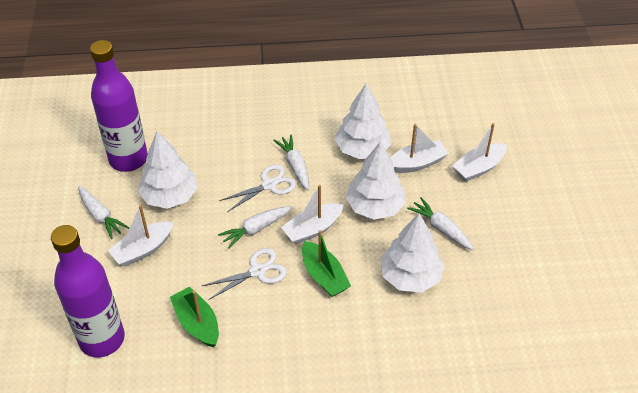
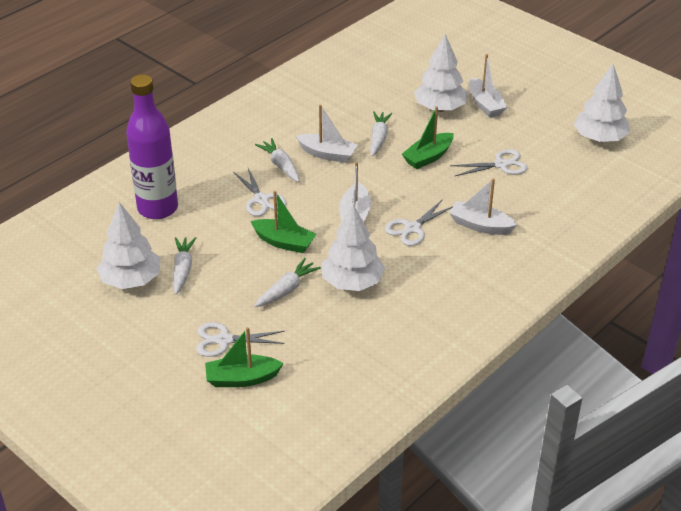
green boat: 2 -> 3
purple bottle: 2 -> 1
white scissors: 2 -> 4

